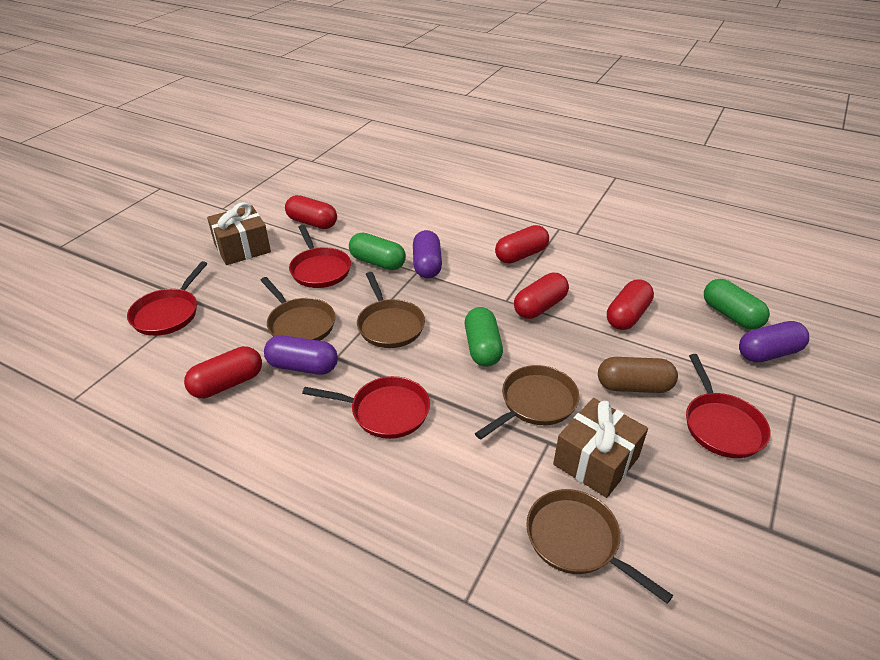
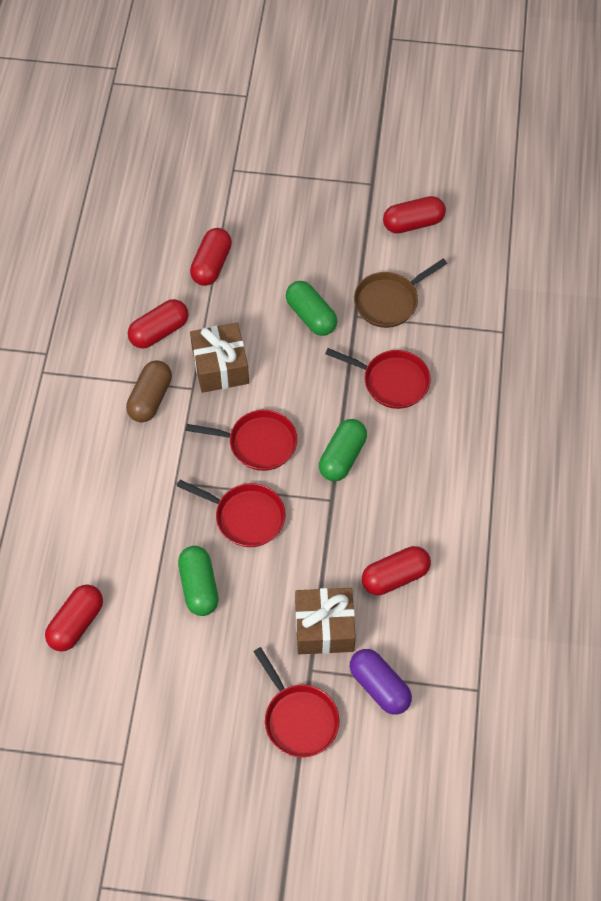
brown pan: 4 -> 1
purple capsule: 3 -> 1

